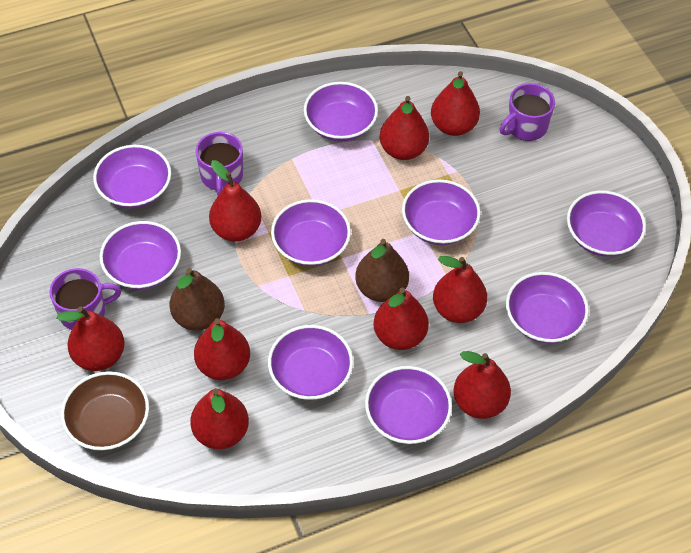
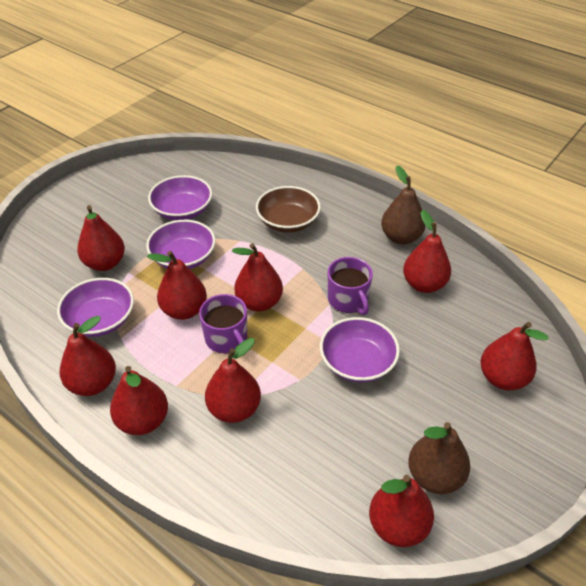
purple bowl: 9 -> 4
purple mug: 3 -> 2

